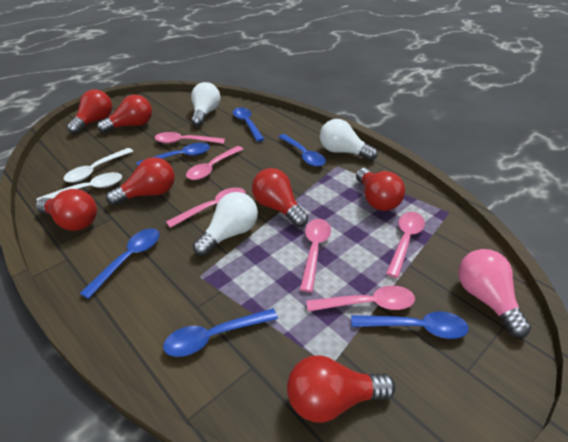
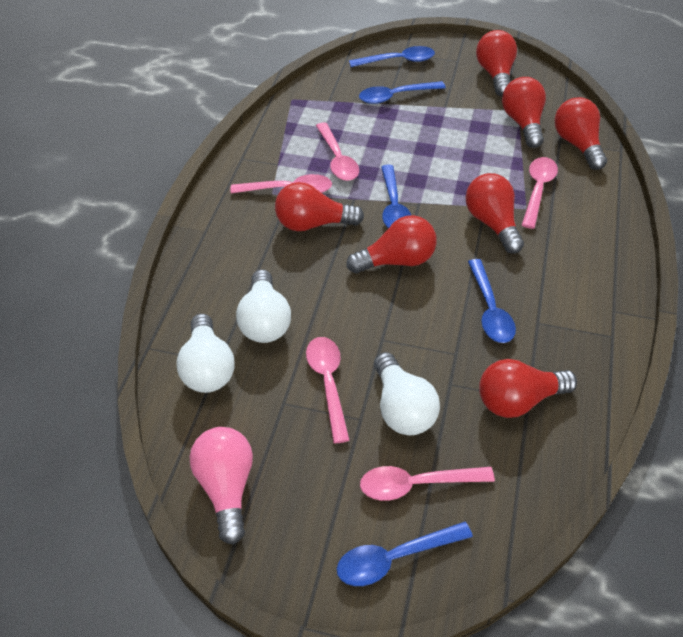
blue spoon: 6 -> 5
pink spoon: 6 -> 5
white spoon: 2 -> 0

